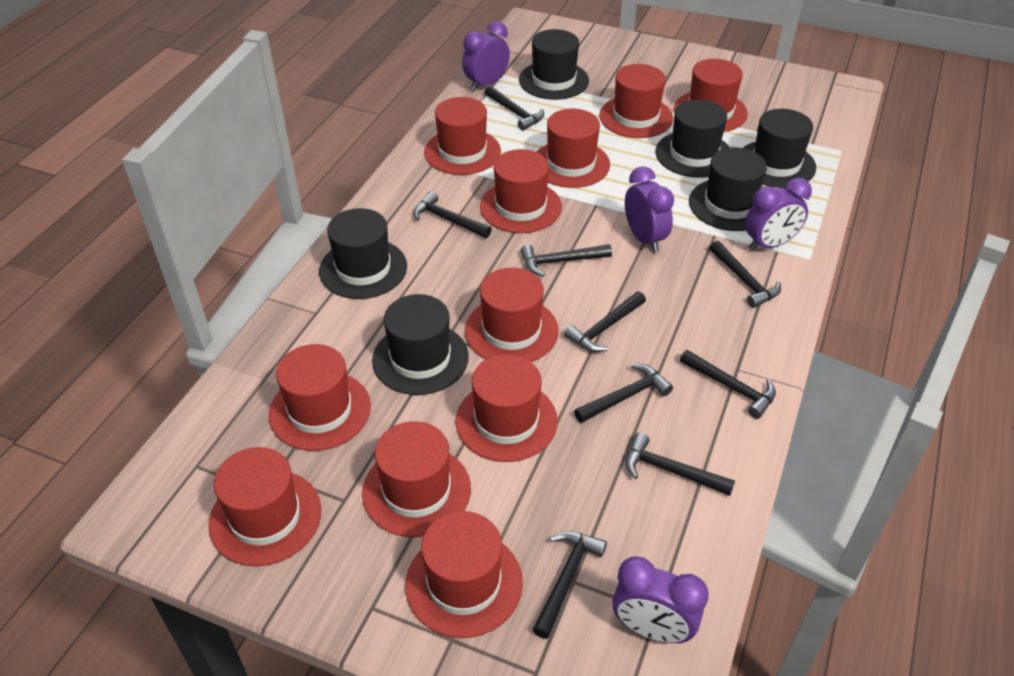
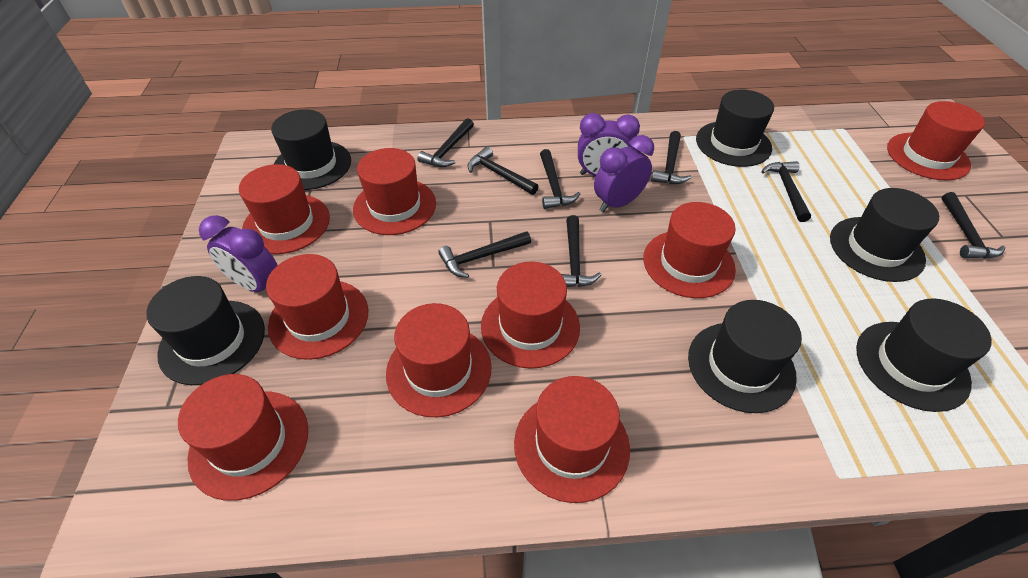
black hammer: 9 -> 8
purple clock: 4 -> 3
red hat: 11 -> 9

